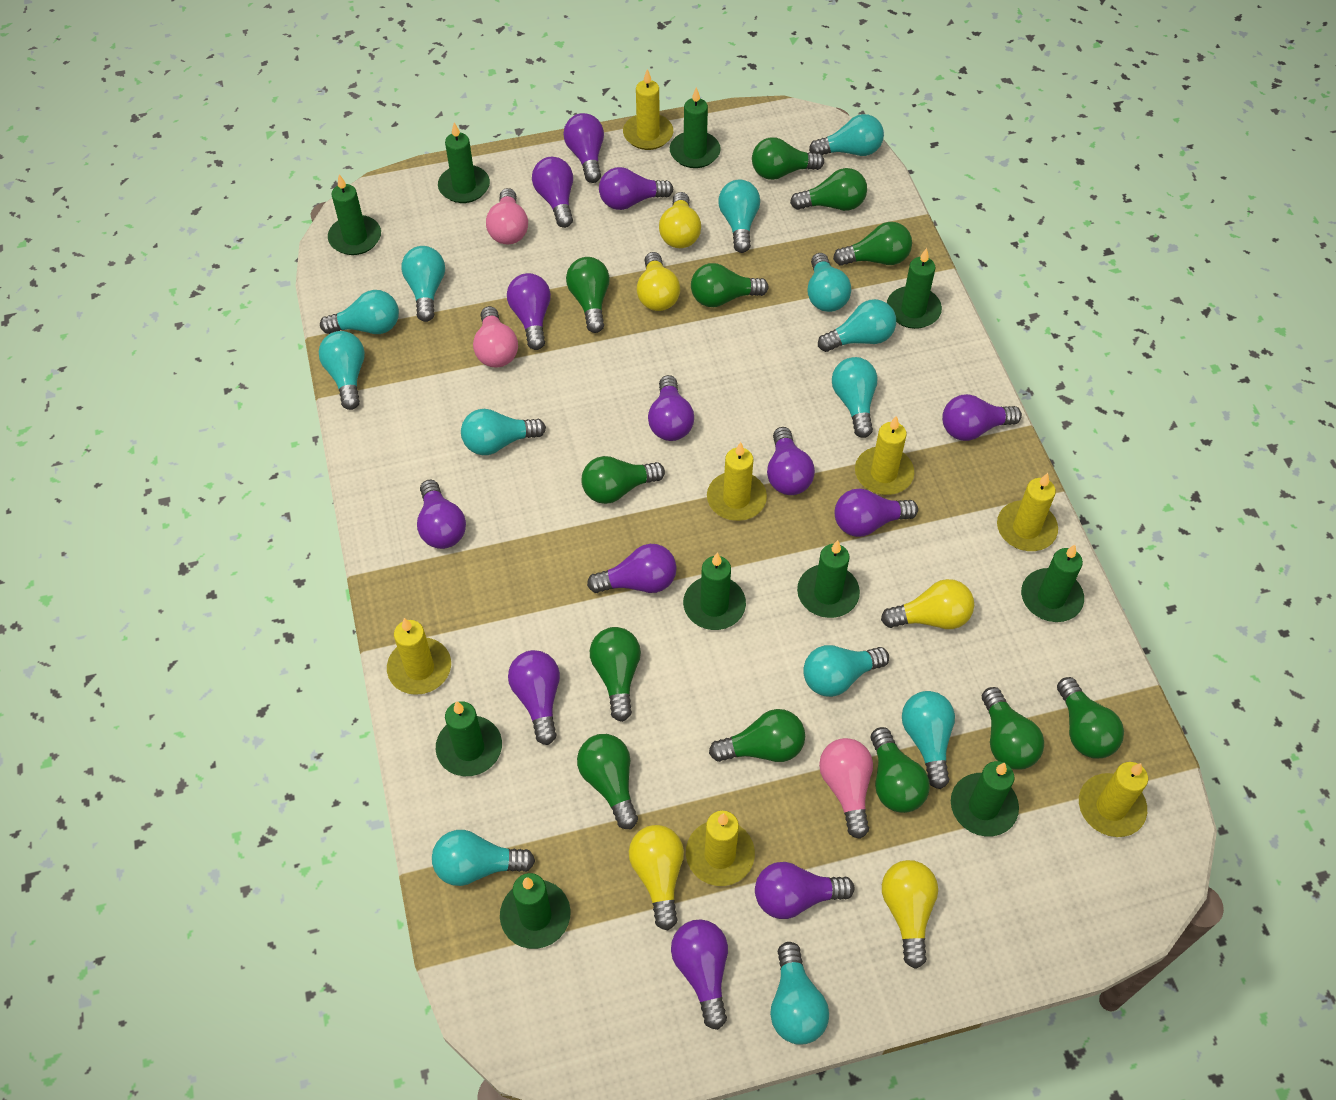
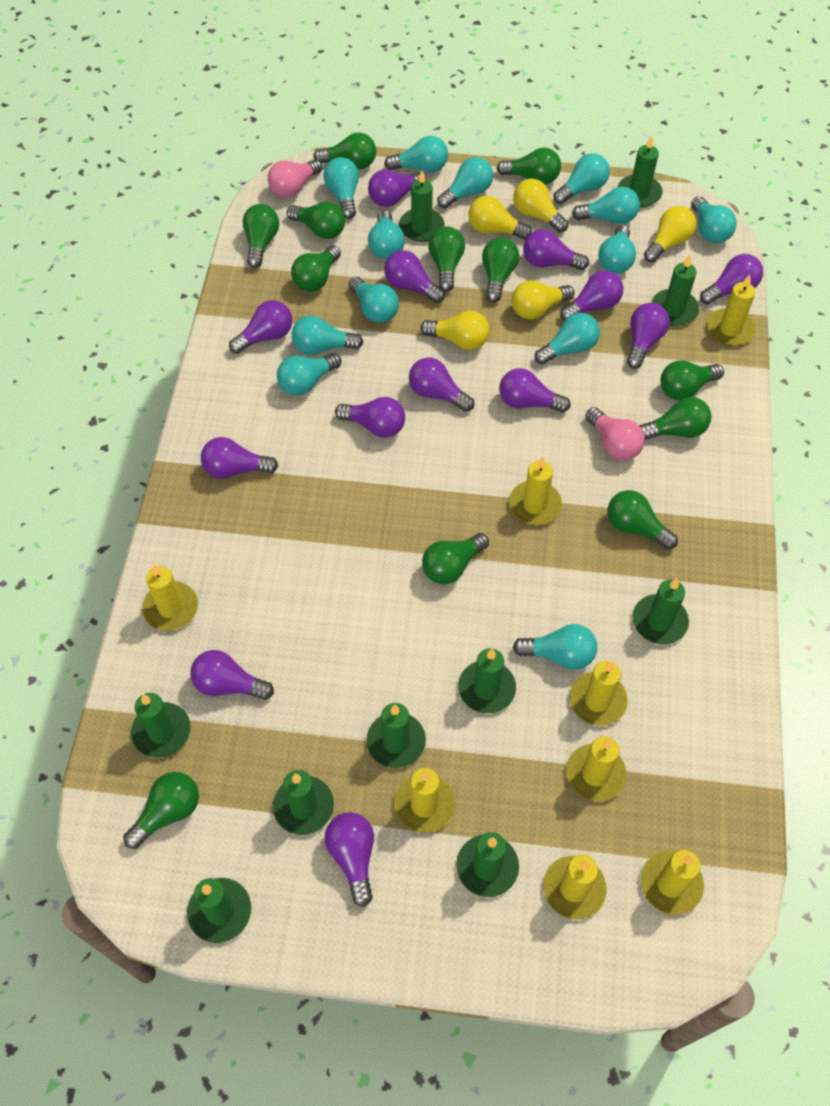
pink light bulb: 3 -> 2
yellow candle: 7 -> 8

